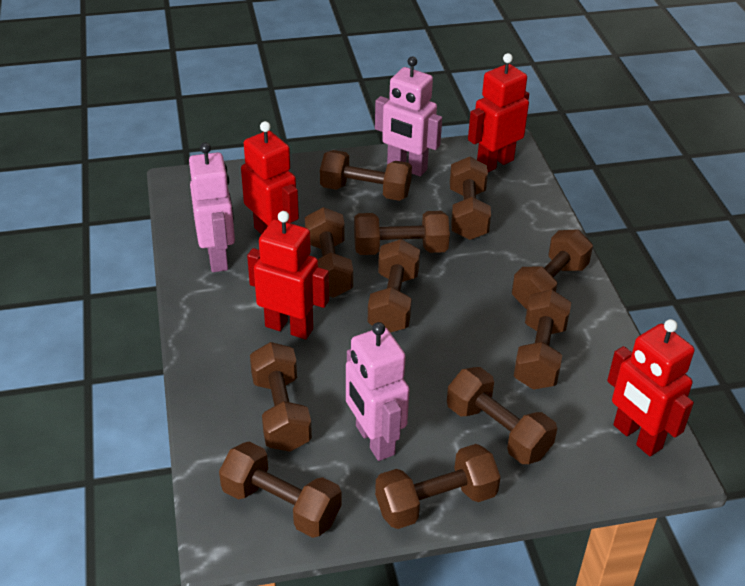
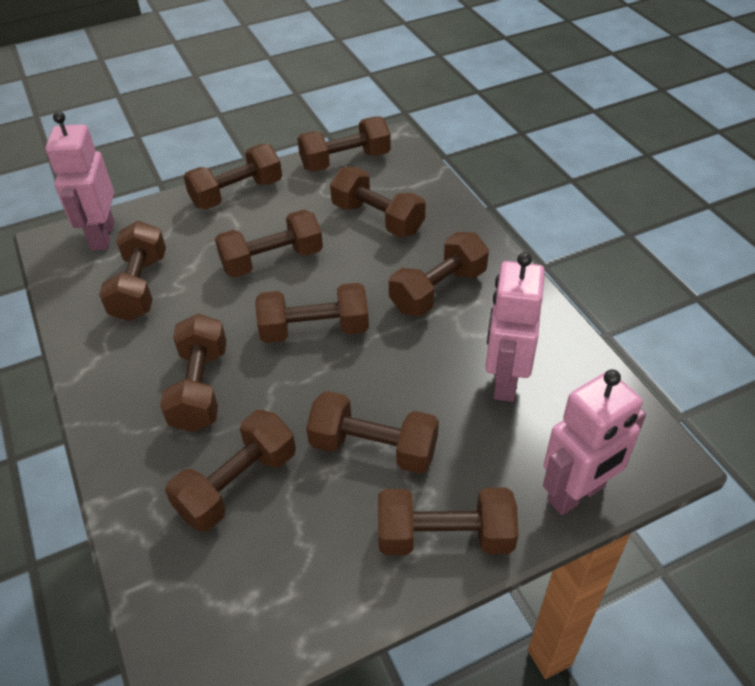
red robot: 4 -> 0

